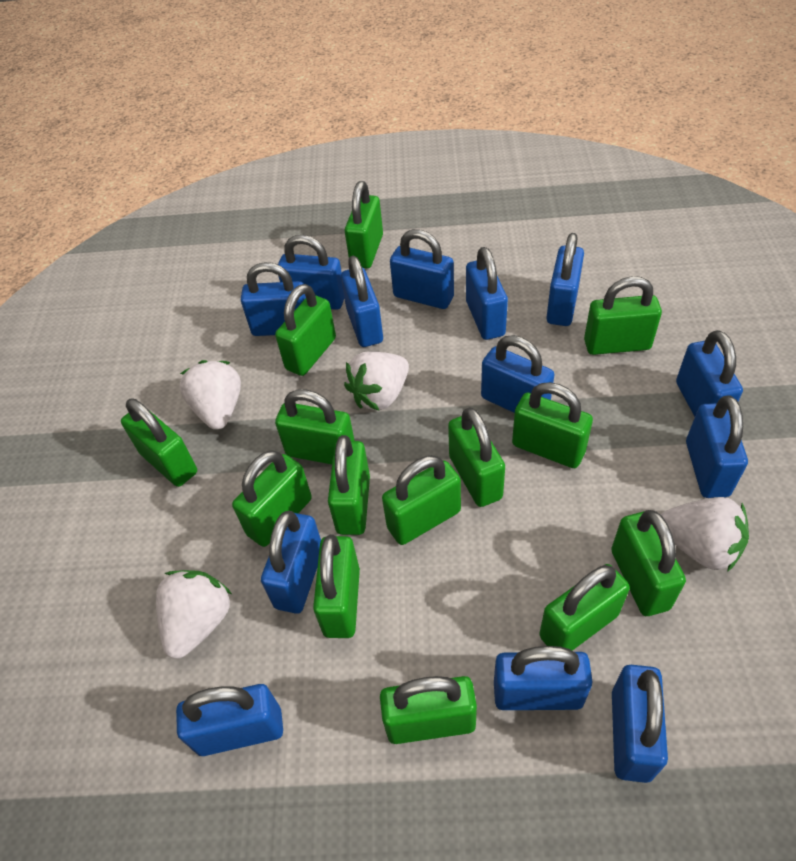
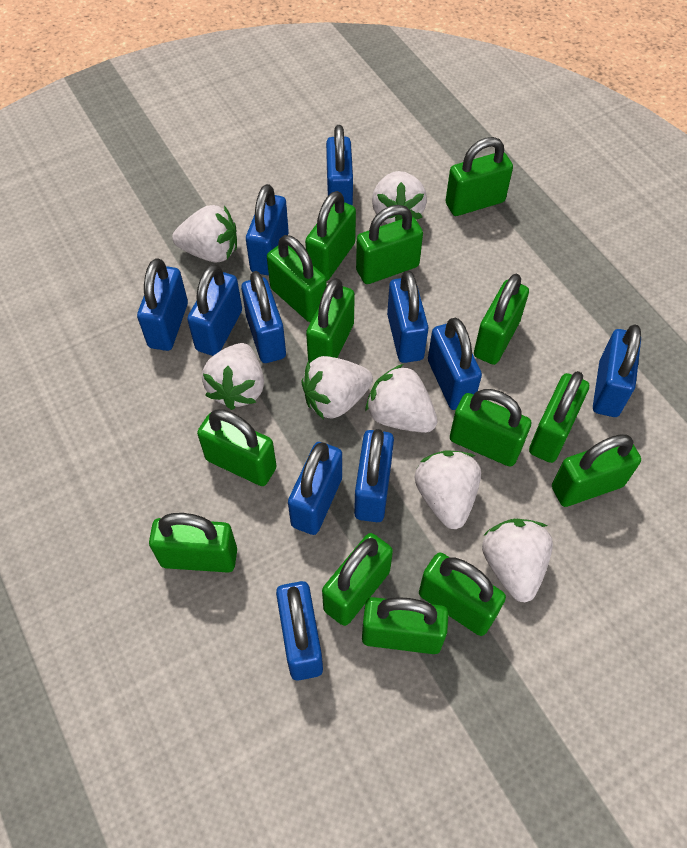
blue padlock: 13 -> 11
white strawberry: 4 -> 7

